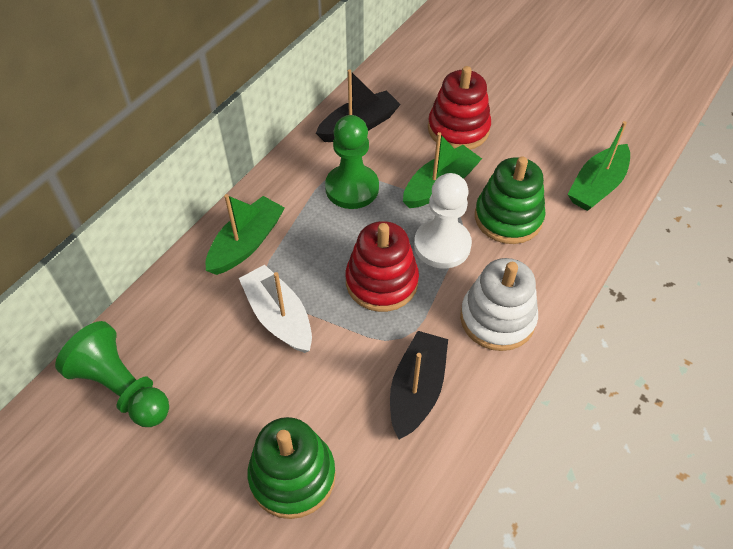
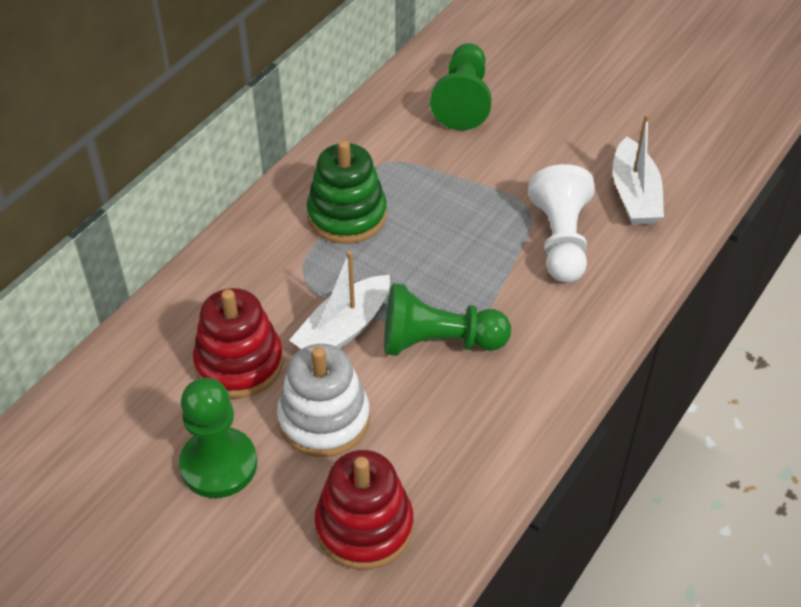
black boat: 2 -> 0
green boat: 3 -> 0
green pawn: 2 -> 3
green stacking toy: 2 -> 1
white boat: 1 -> 2

